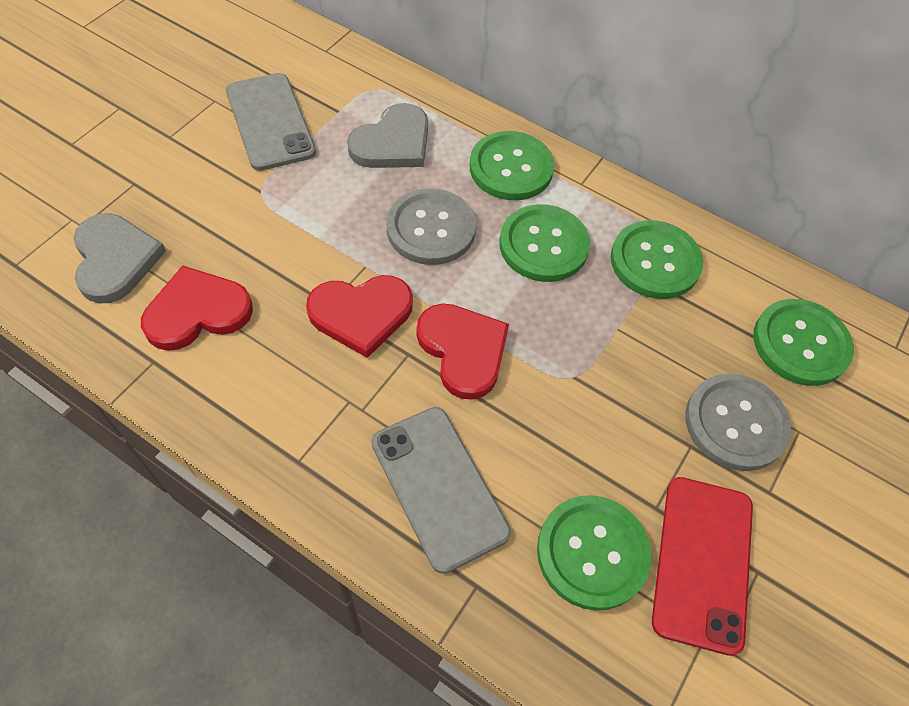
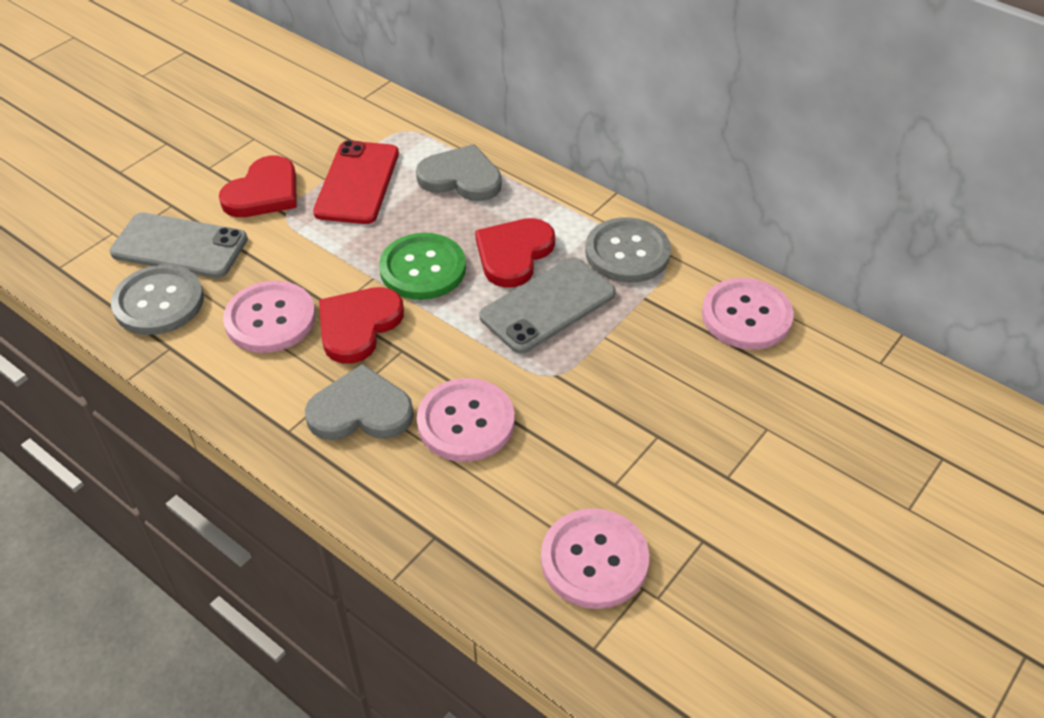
green button: 5 -> 1
pink button: 0 -> 4

